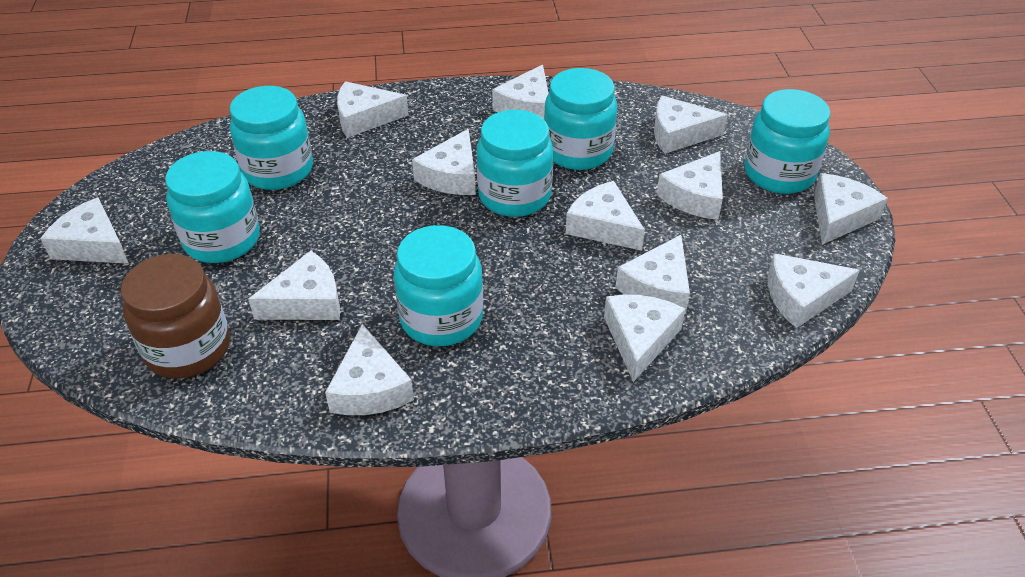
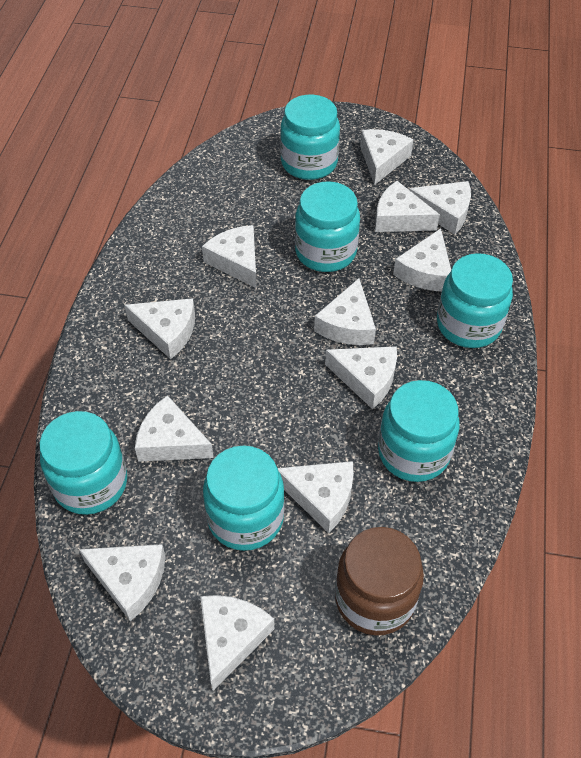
white cheese: 13 -> 12

